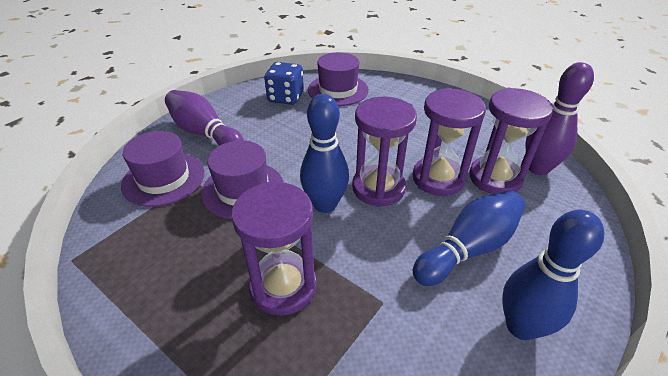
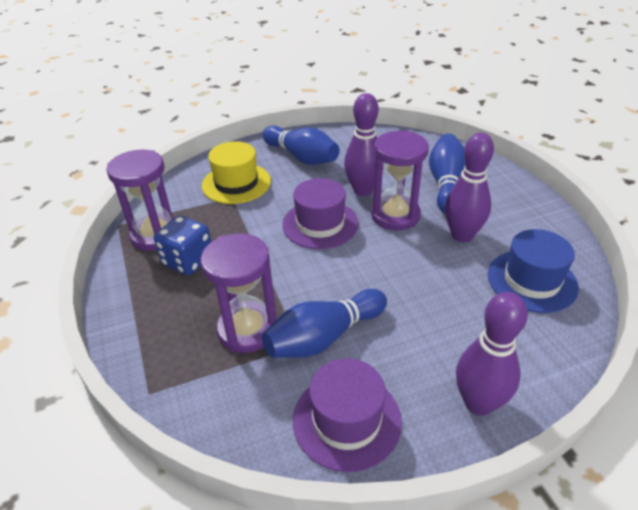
blue hat: 0 -> 1
purple bowling pin: 2 -> 3
purple hat: 3 -> 2
purple hourglass: 4 -> 3
yellow hat: 0 -> 1

